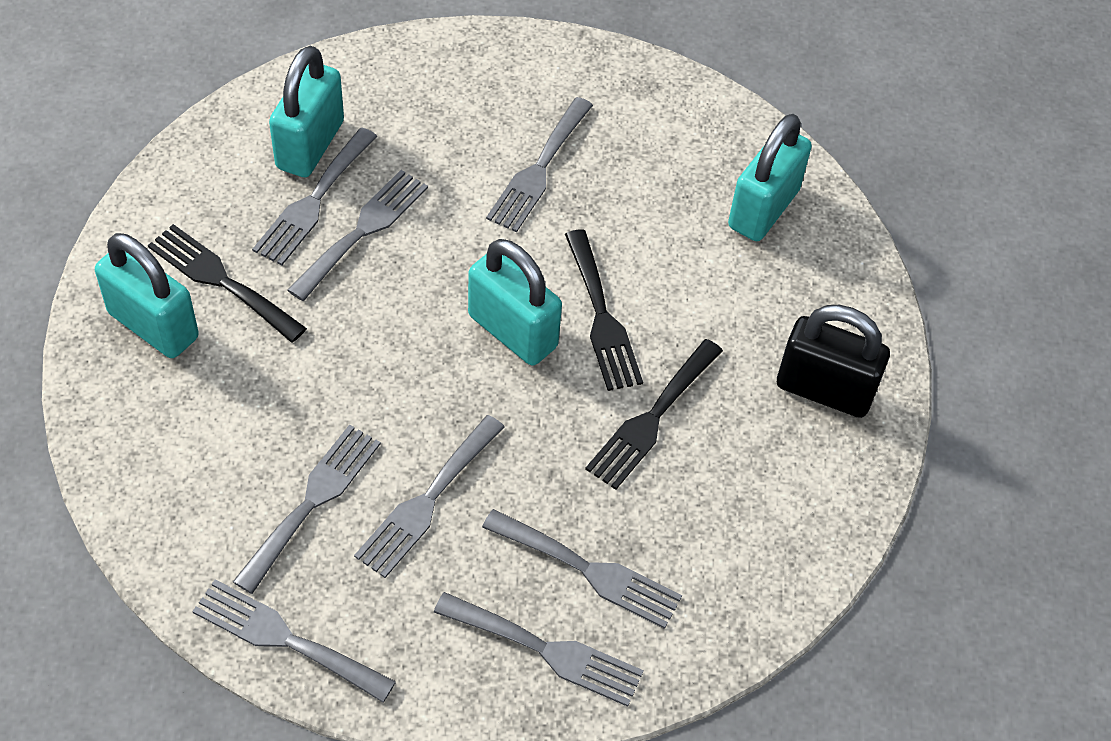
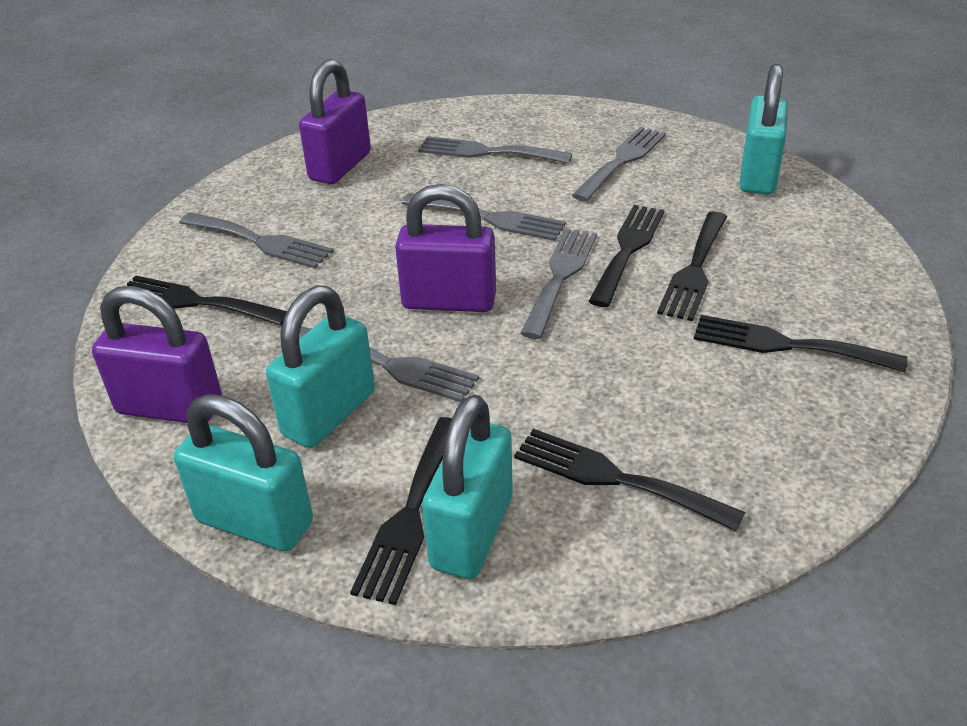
black fork: 3 -> 6
black padlock: 1 -> 0
grey fork: 8 -> 6
purple padlock: 0 -> 3

